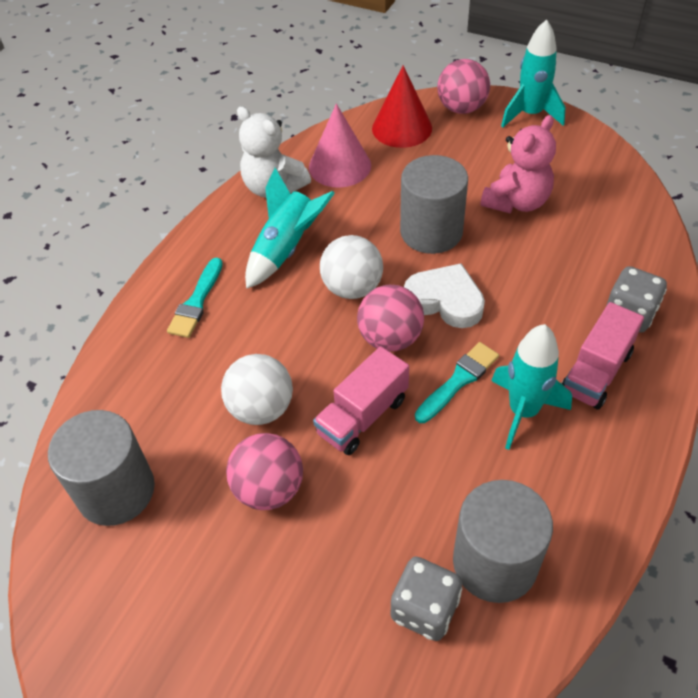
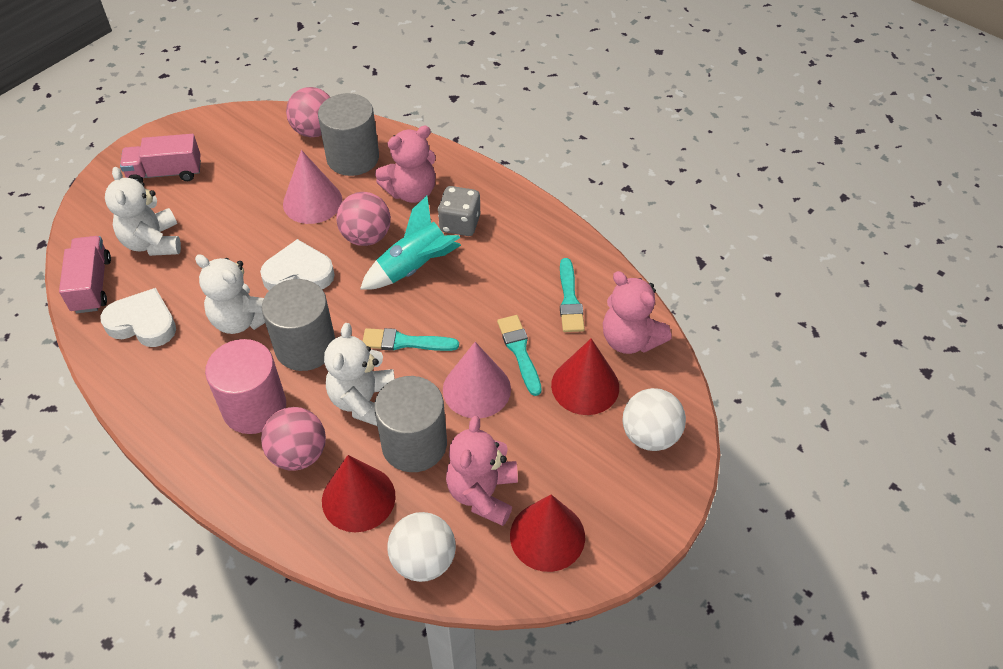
grey dice: 2 -> 1
pink cone: 1 -> 2
pink cylinder: 0 -> 1
pink teddy bear: 1 -> 3
red cone: 1 -> 3
turquoise brush: 2 -> 3
turquoise rocket: 3 -> 1
white heart: 1 -> 2
white teddy bear: 1 -> 3

